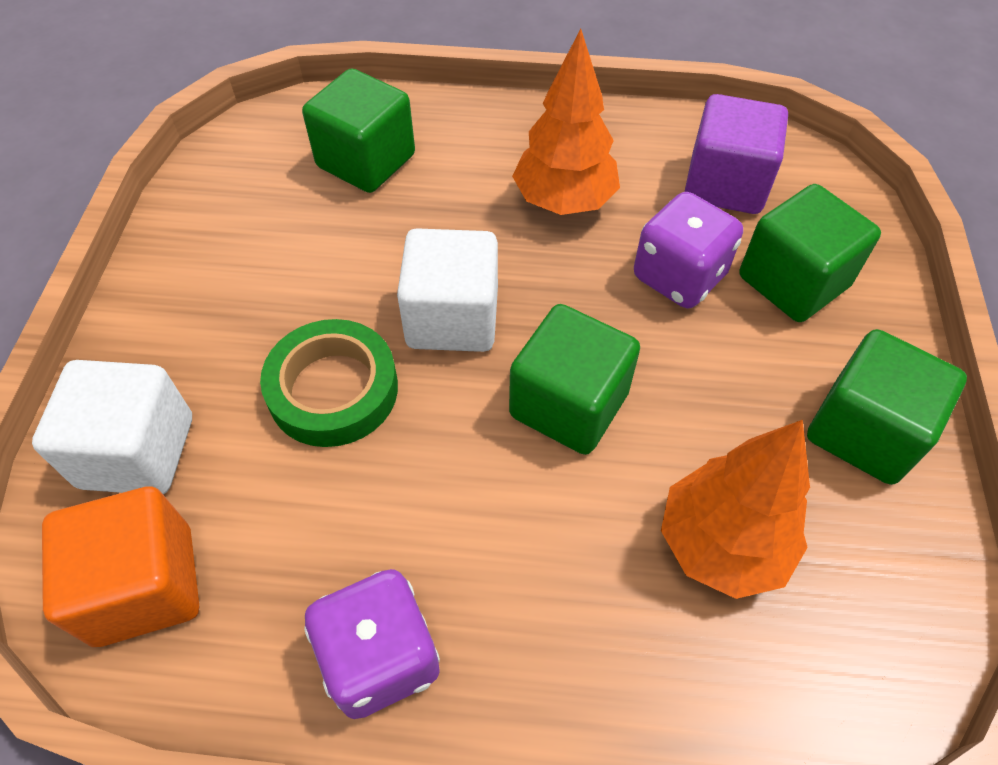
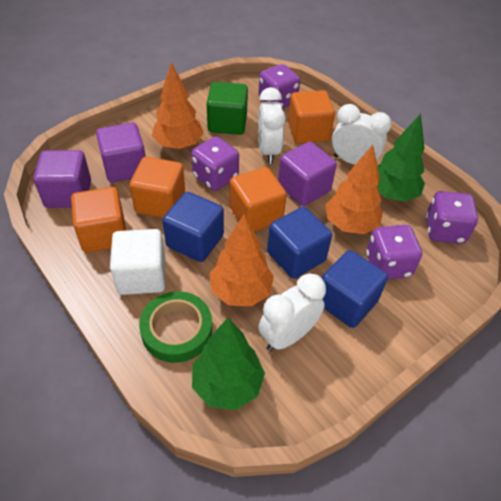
blue cube: 0 -> 3
green cube: 4 -> 1
green tree: 0 -> 2
orange cube: 1 -> 4
orange tree: 2 -> 3
purple cube: 1 -> 3
purple dice: 2 -> 4
white clock: 0 -> 3
white cube: 2 -> 1

